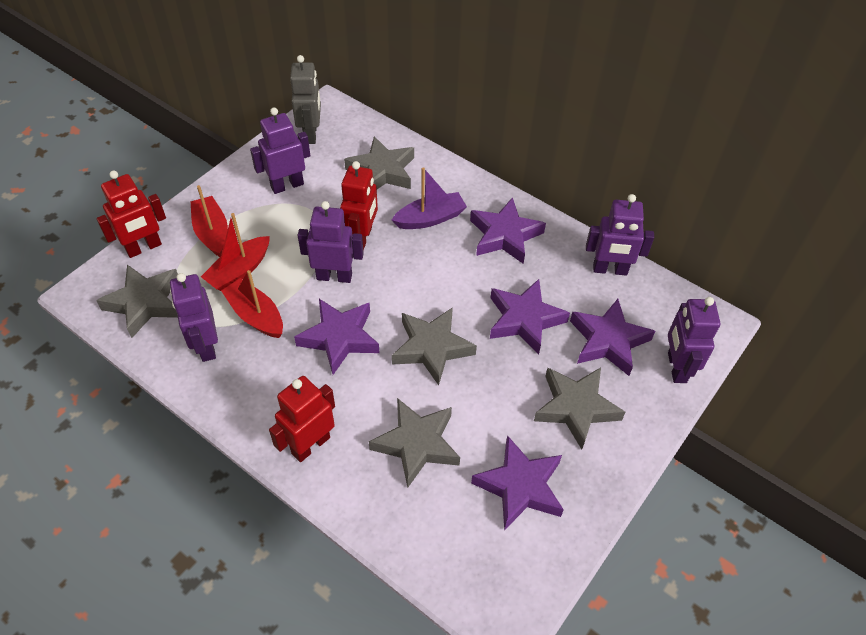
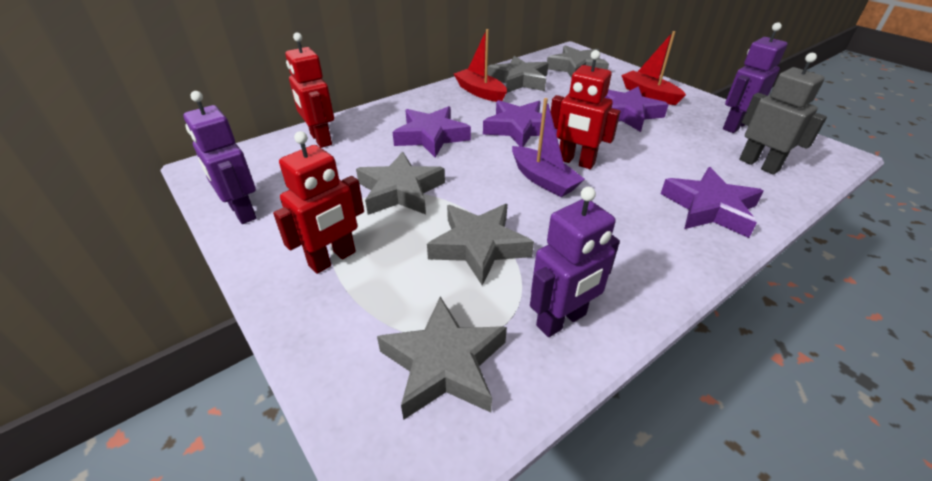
purple robot: 5 -> 3
purple star: 5 -> 4
red boat: 3 -> 2

